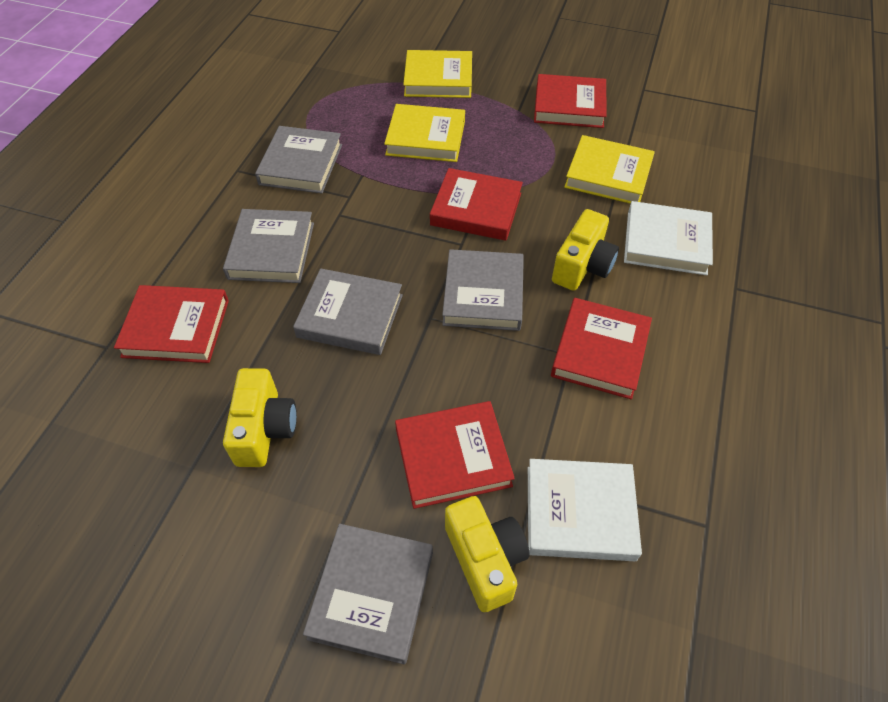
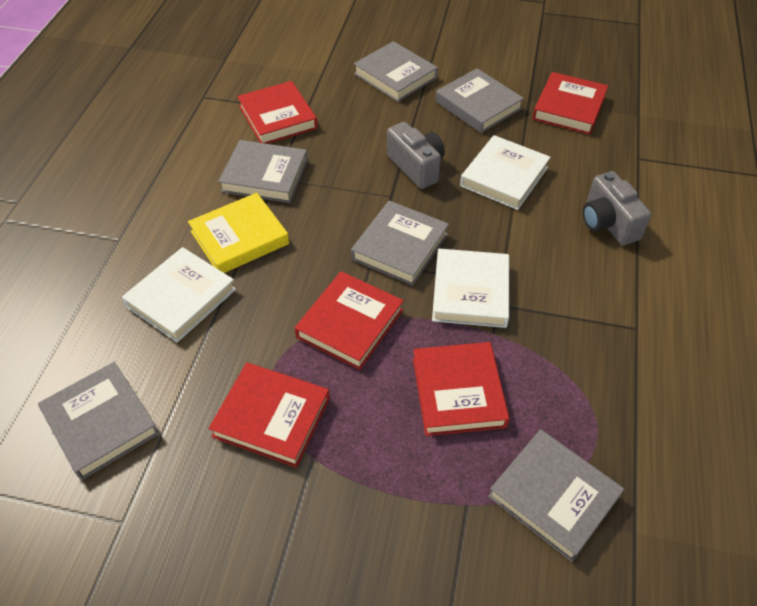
grey book: 5 -> 6
grey camera: 0 -> 2
white book: 2 -> 3
yellow book: 3 -> 1
yellow camera: 3 -> 0

